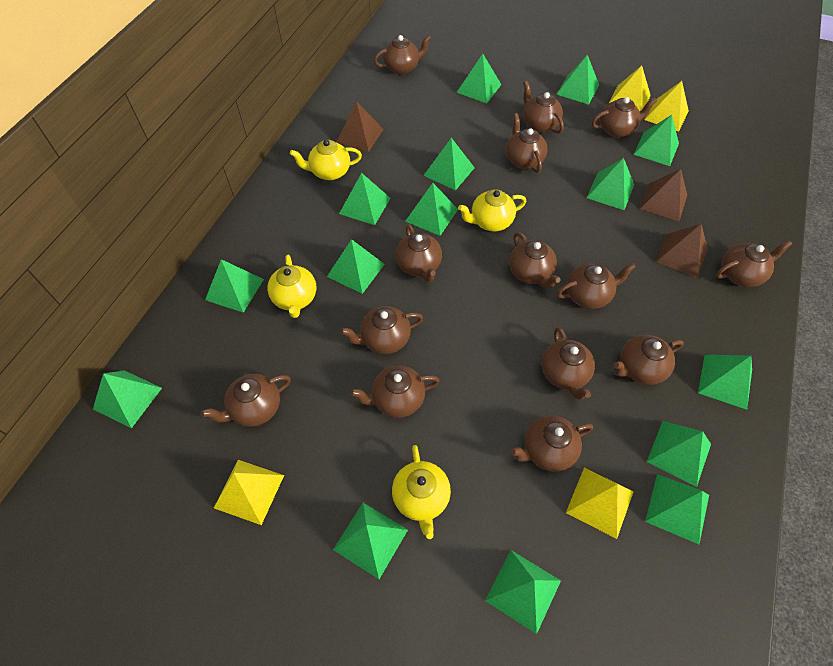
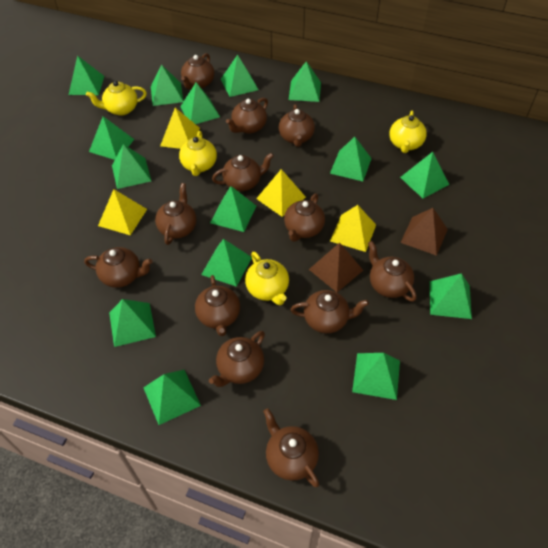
brown pyramid: 3 -> 2
brown teapot: 14 -> 12

